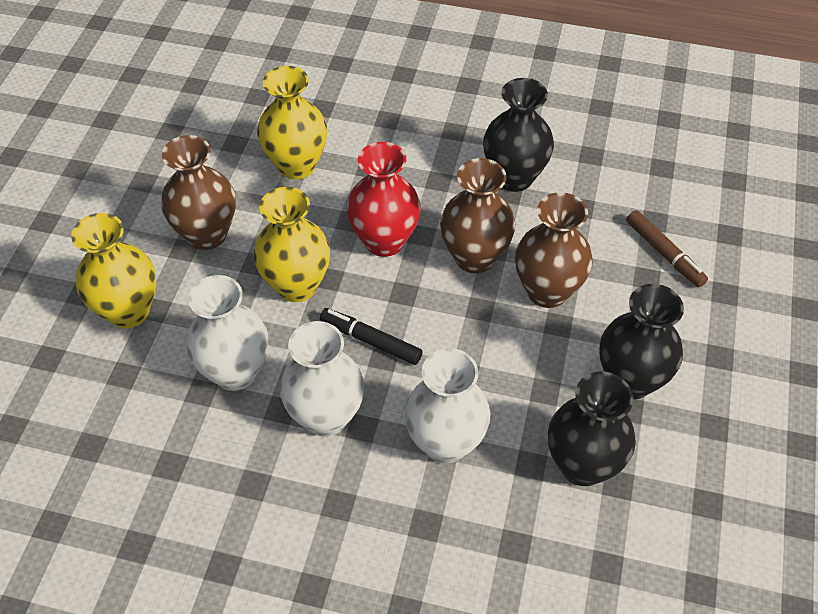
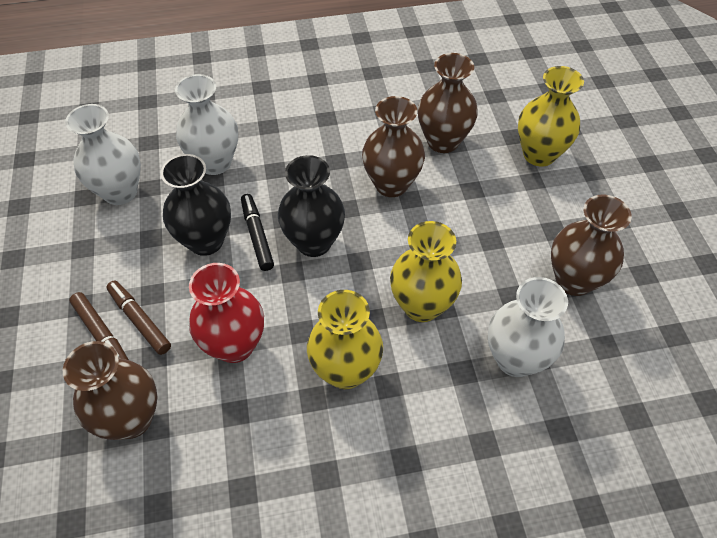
black vase: 3 -> 2
brown marker: 1 -> 2
brown vase: 3 -> 4

